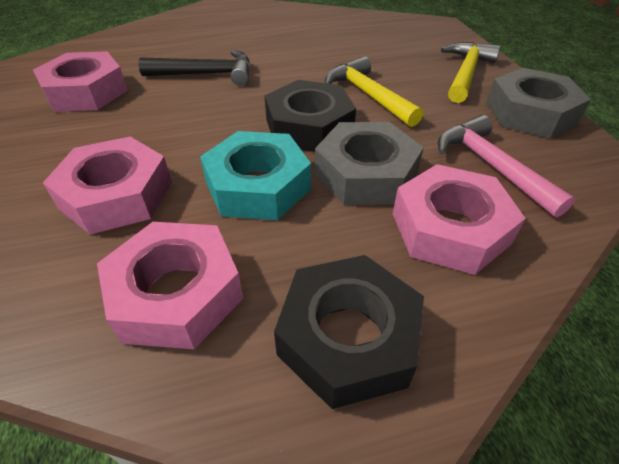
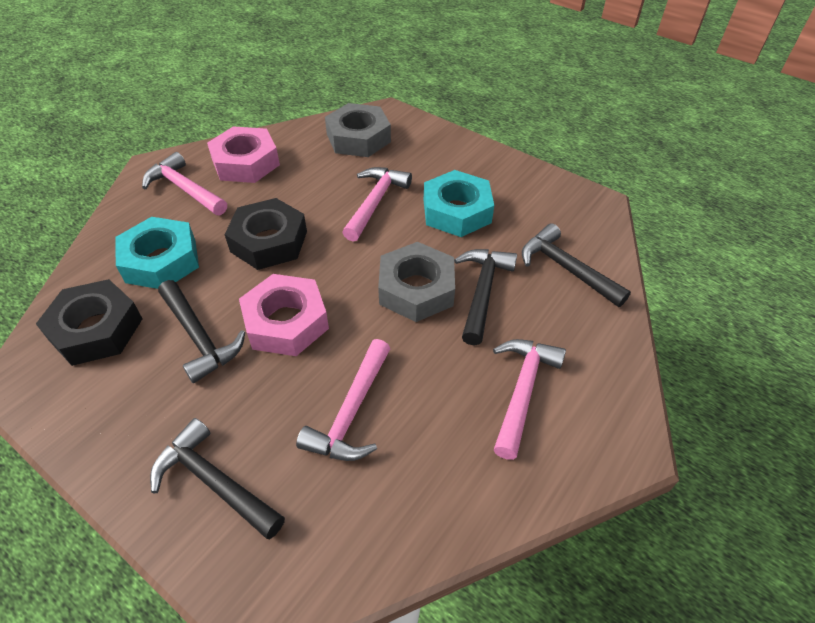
black hammer: 1 -> 4
pink hammer: 1 -> 4
pink nut: 4 -> 2
turquoise nut: 1 -> 2
yellow hammer: 2 -> 0

